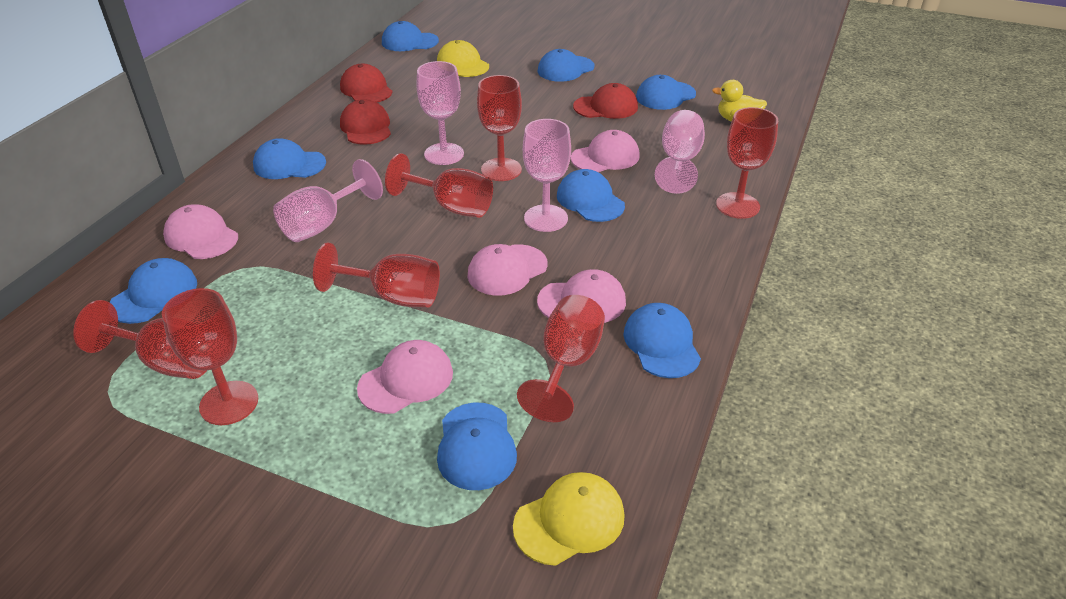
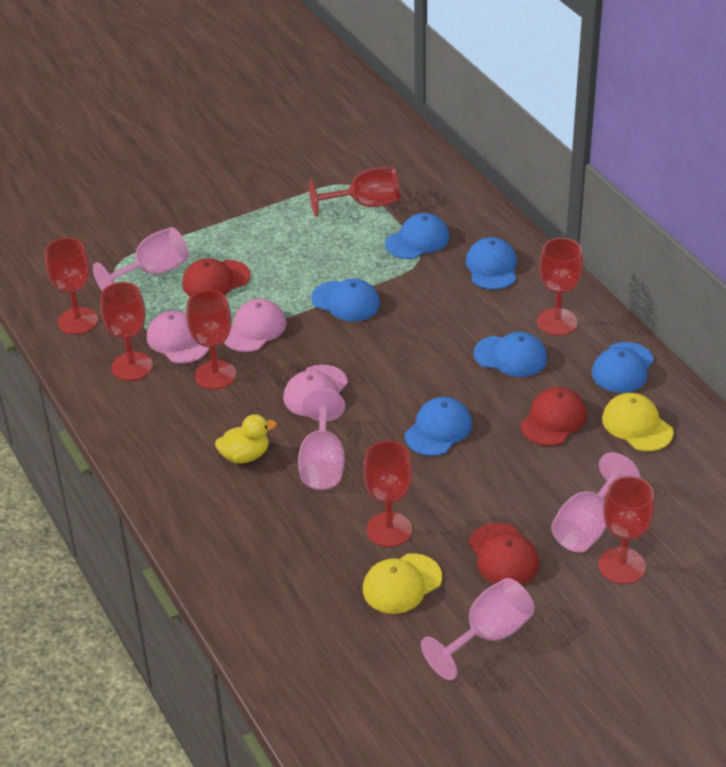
blue cap: 8 -> 6
pink cap: 5 -> 3

